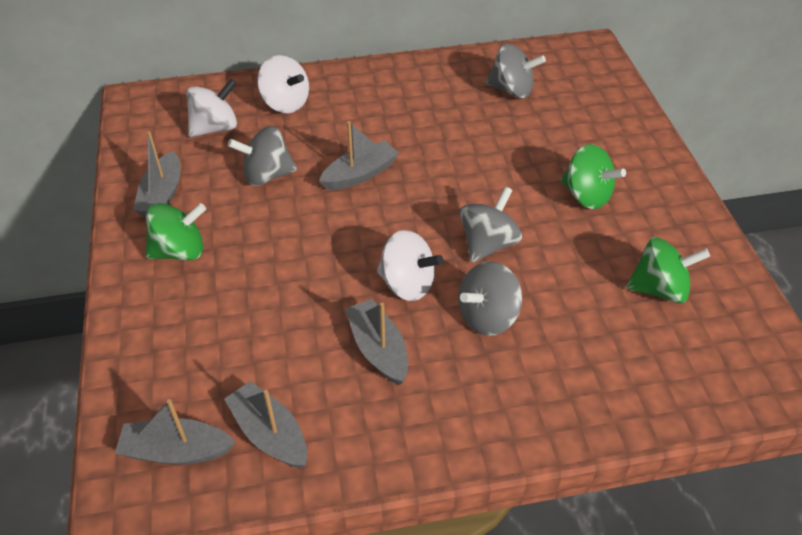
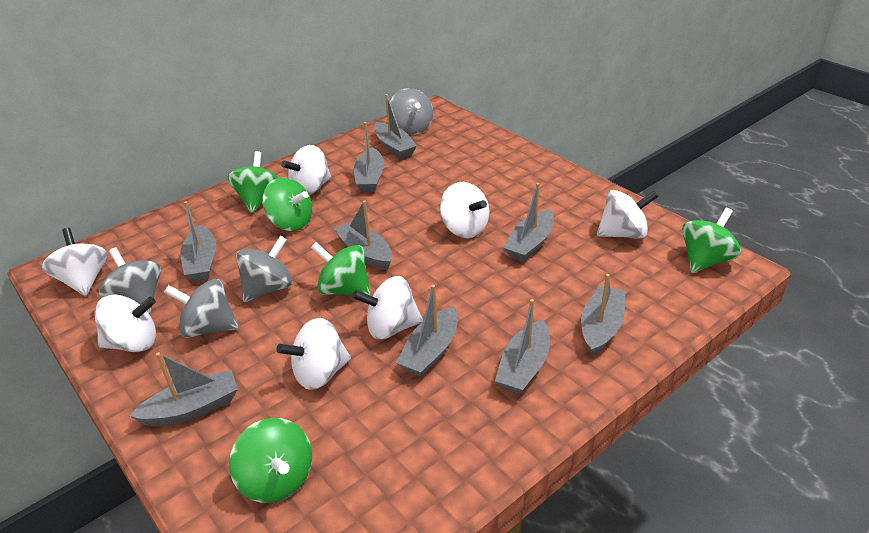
green spinning top: 3 -> 5
grey boat: 5 -> 9
white spinning top: 3 -> 7

